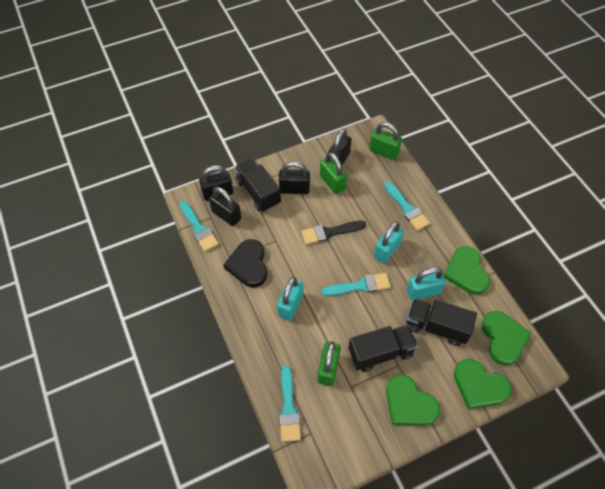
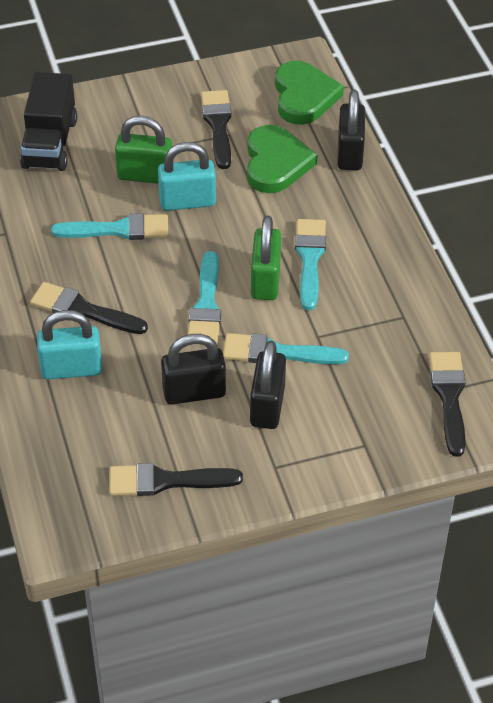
black brush: 1 -> 4
black heart: 1 -> 0
black padlock: 4 -> 3
black truck: 3 -> 1
green heart: 4 -> 2
green padlock: 3 -> 2
turquoise padlock: 3 -> 2

